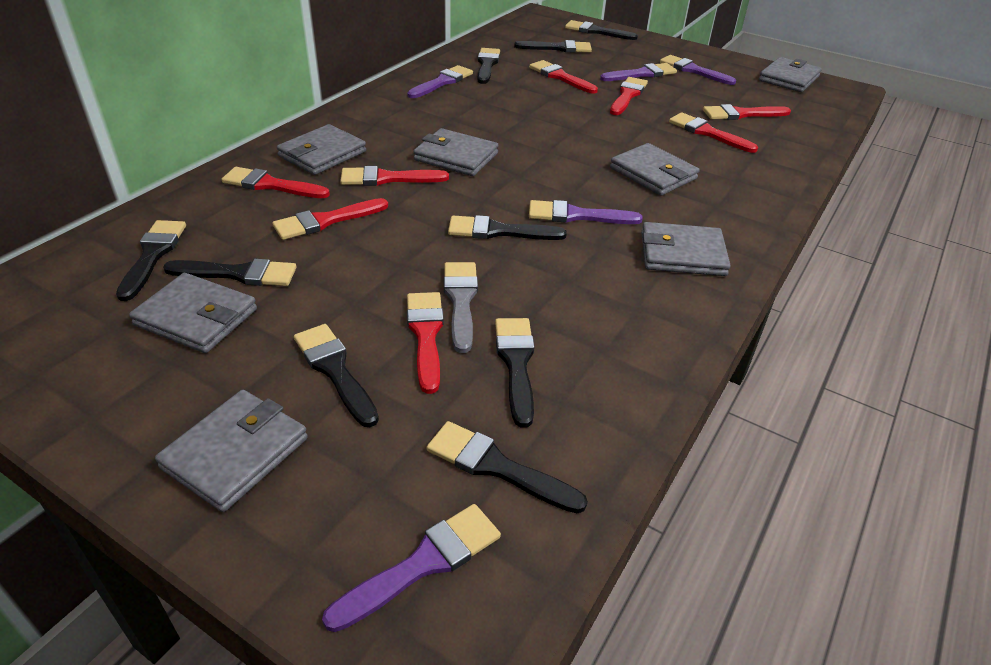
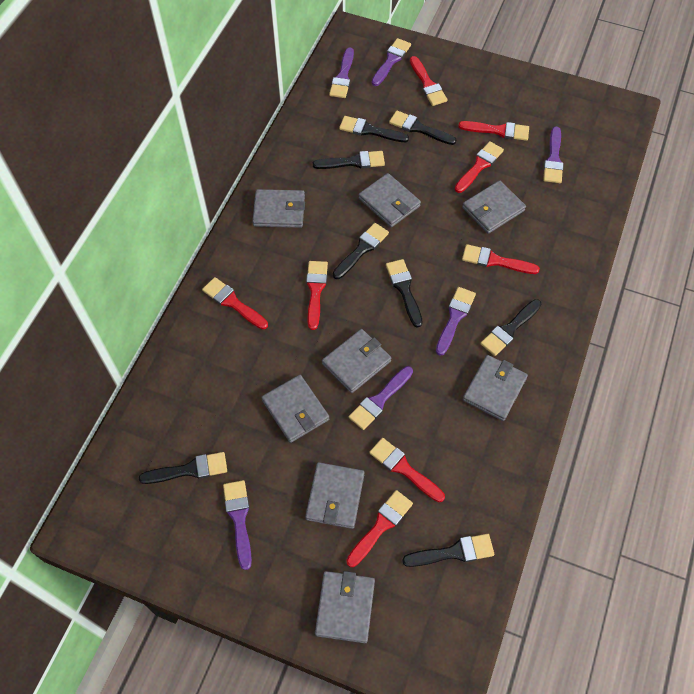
black brush: 9 -> 8
grey brush: 1 -> 0
grey wallet: 7 -> 8
purple brush: 5 -> 6

